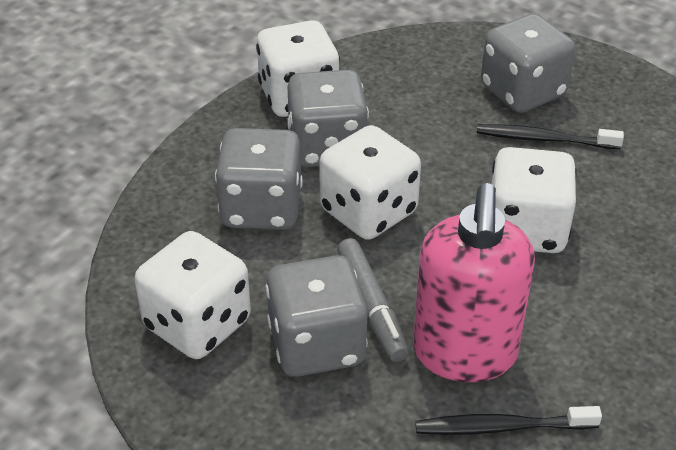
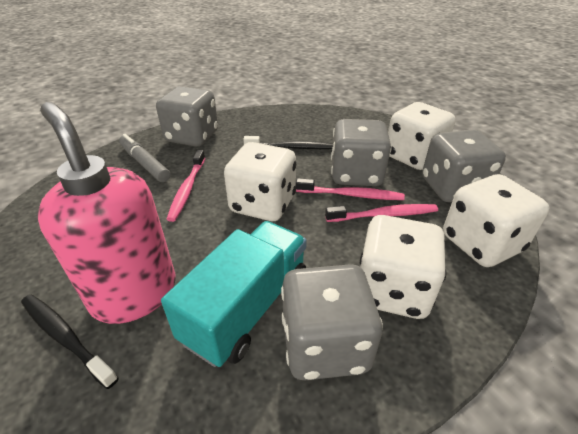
pink toothbrush: 0 -> 3
turquoise truck: 0 -> 1

